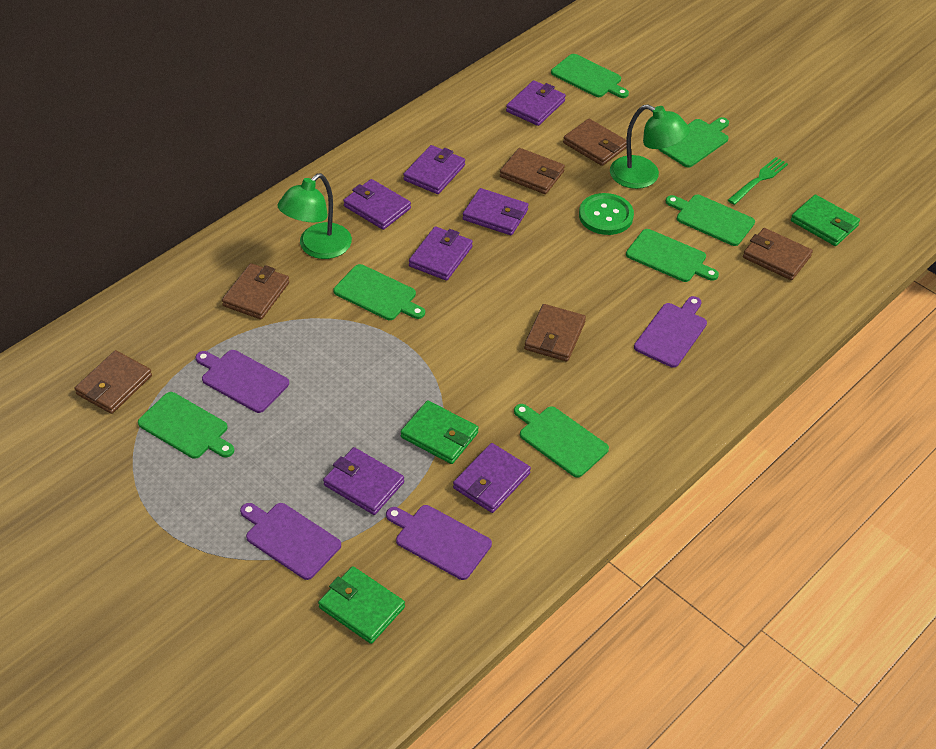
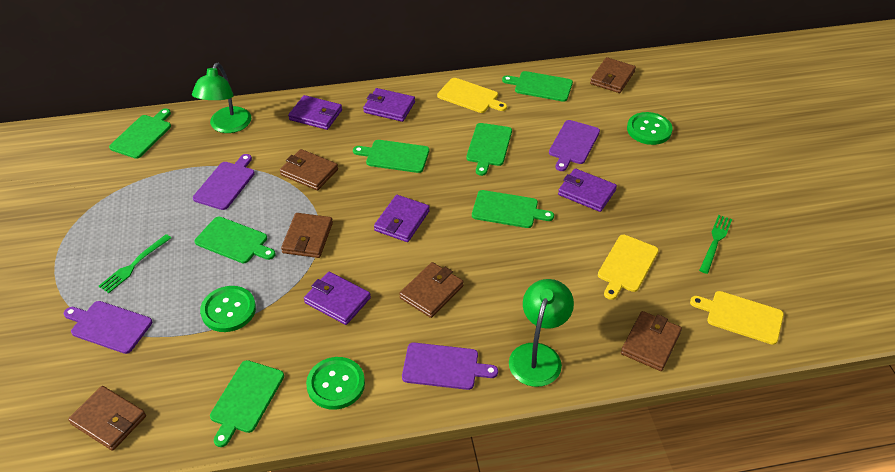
green button: 1 -> 3
green fork: 1 -> 2
green wallet: 3 -> 0
purple wallet: 7 -> 5
yellow cutting board: 0 -> 3

